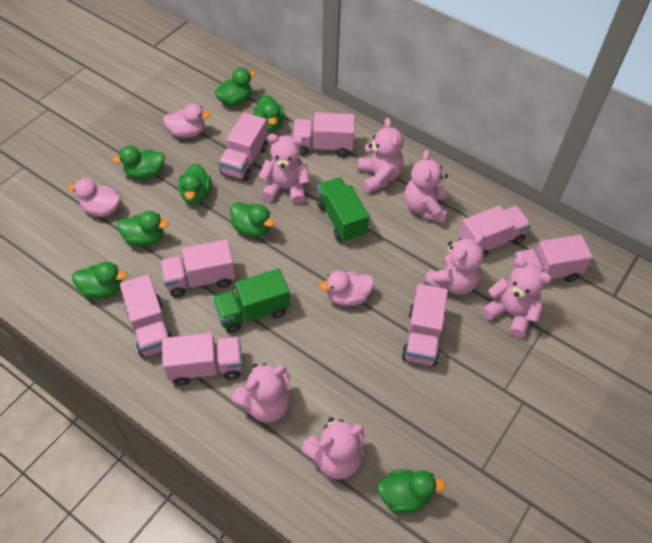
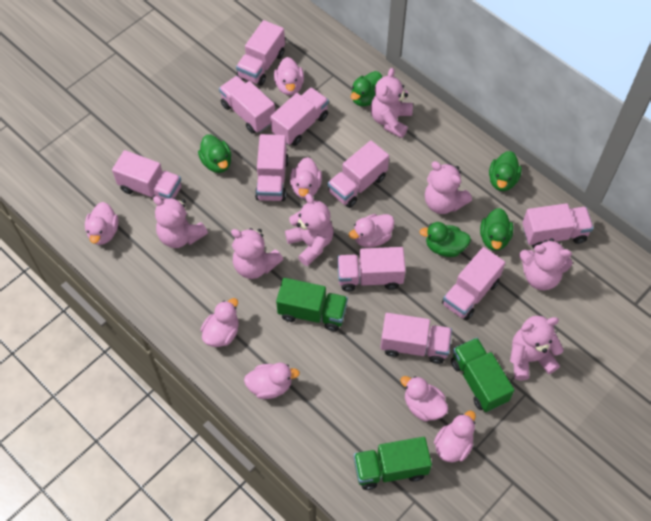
green duck: 8 -> 5
green truck: 2 -> 3
pink duck: 3 -> 8
pink truck: 8 -> 10

